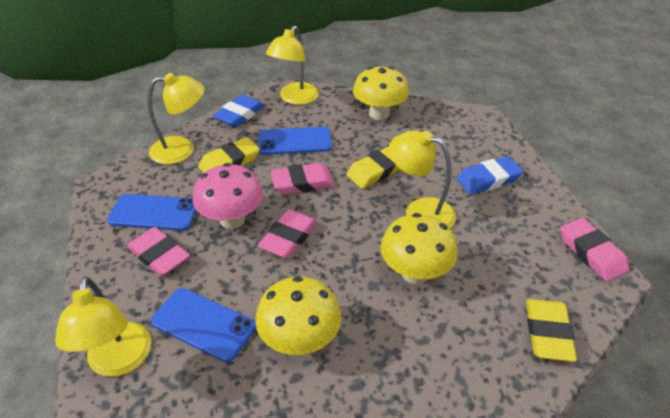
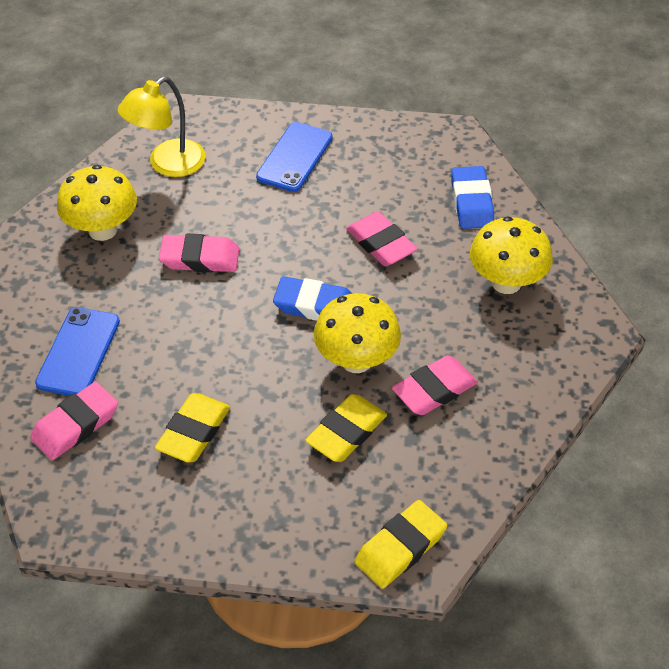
blue phone: 3 -> 2
pink mushroom: 1 -> 0
yellow lamp: 4 -> 1

